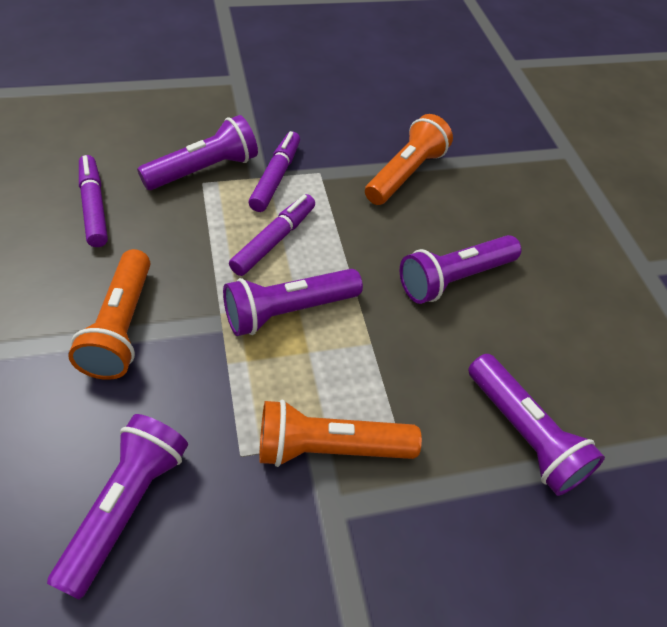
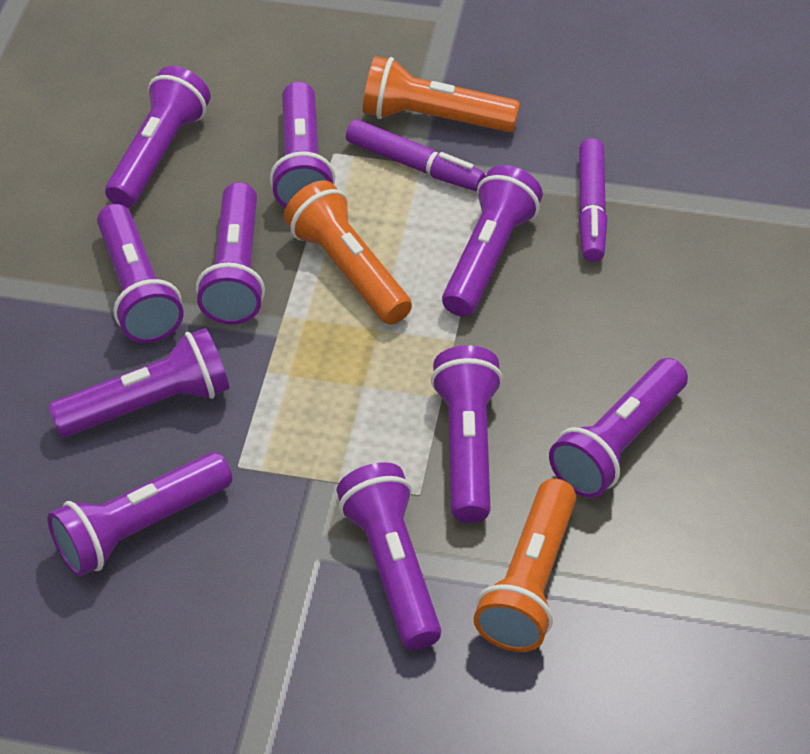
purple flashlight: 5 -> 10
purple marker: 3 -> 2

